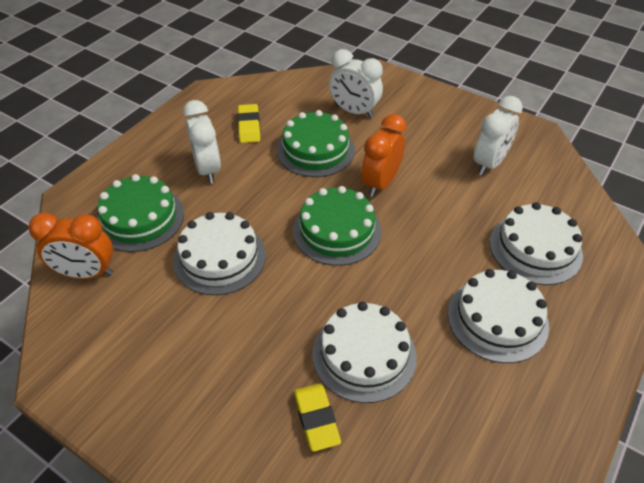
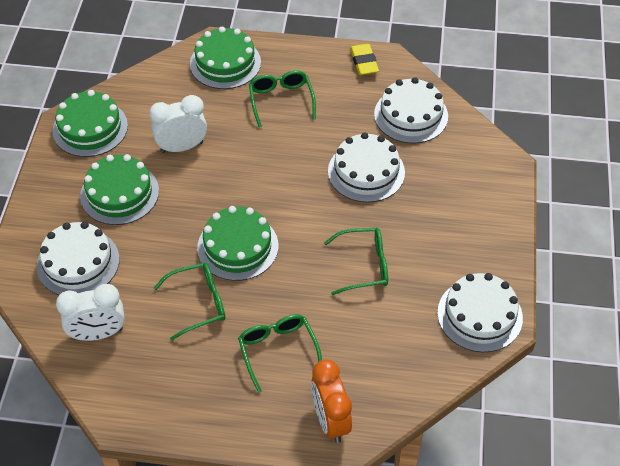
green cake: 3 -> 4
green glasses: 0 -> 4
orange clock: 2 -> 1
white clock: 3 -> 2
yellow eraser: 2 -> 1

